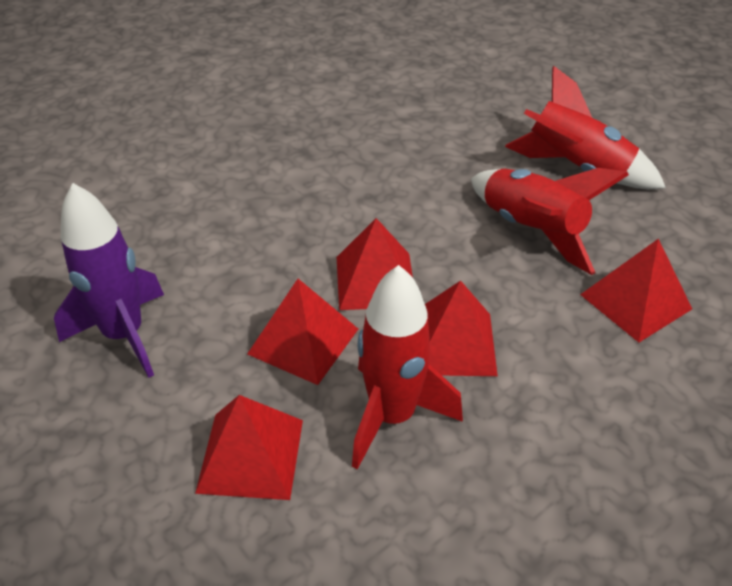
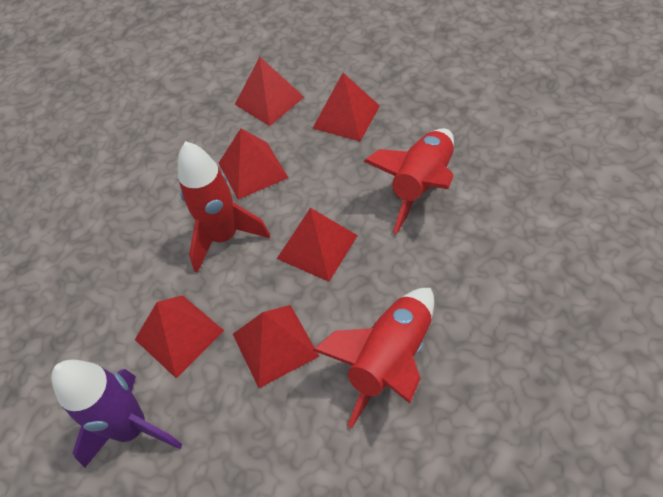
red pyramid: 5 -> 6

